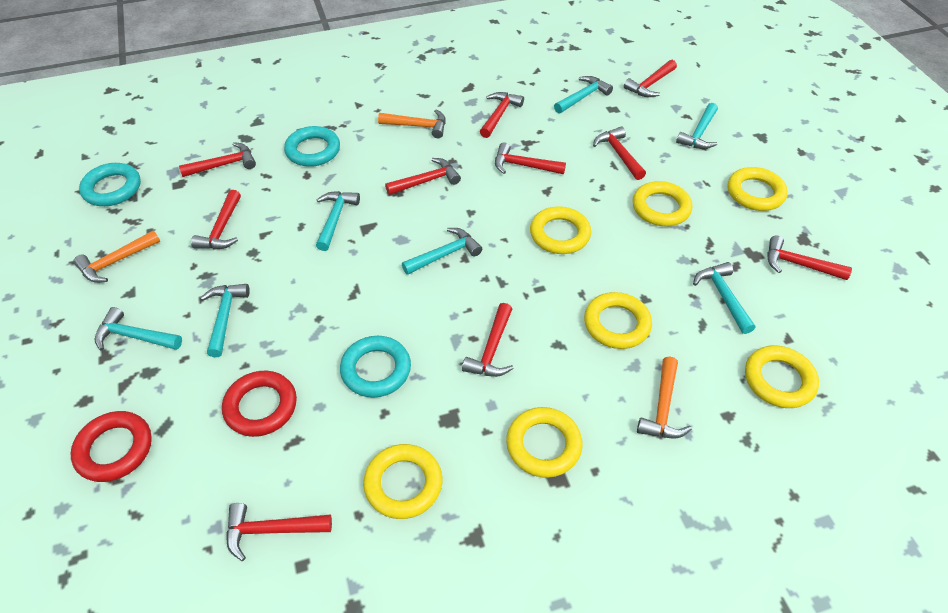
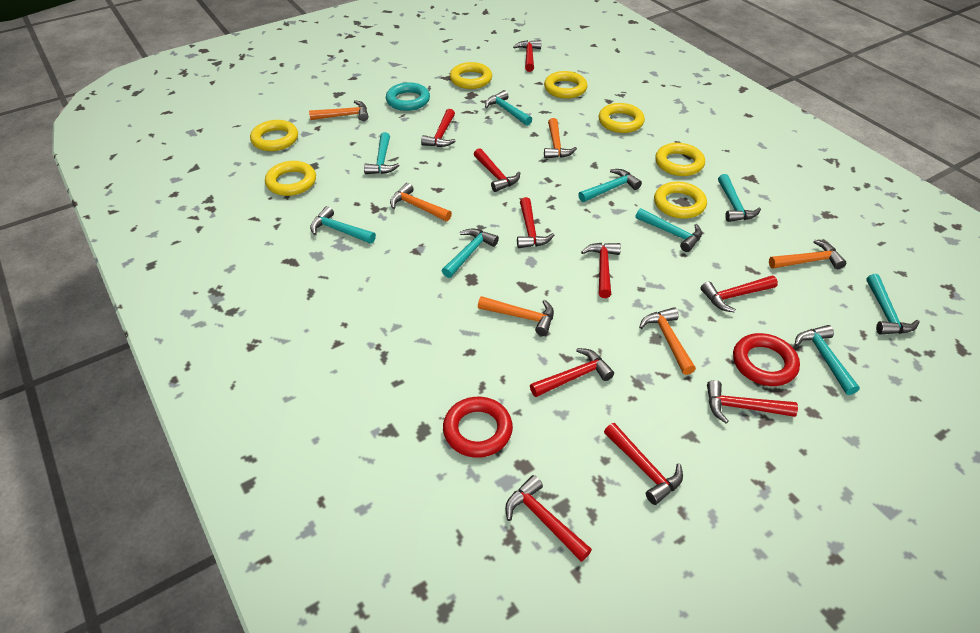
orange hammer: 3 -> 6
turquoise hammer: 7 -> 9
turquoise ring: 3 -> 1

